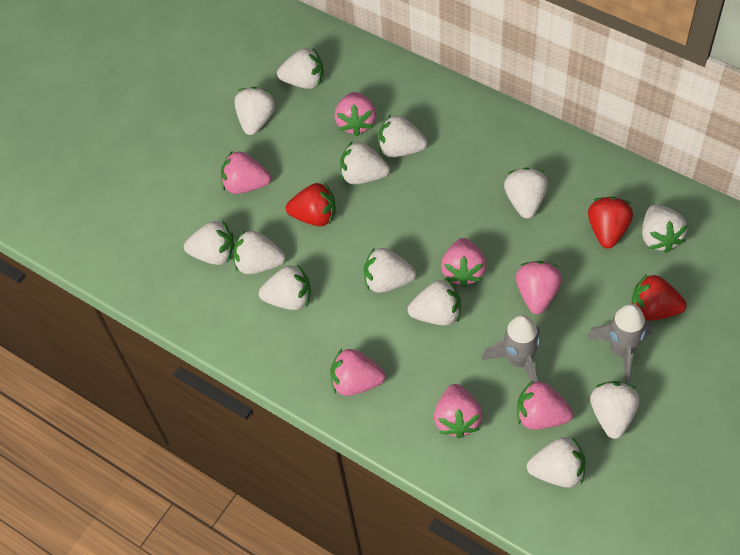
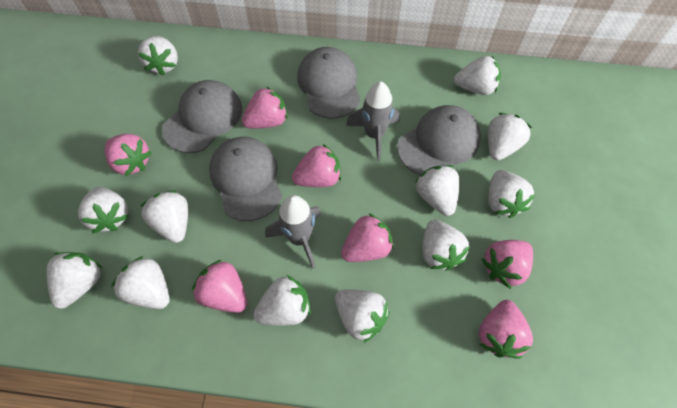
grey cap: 0 -> 4
red strawberry: 3 -> 0
white strawberry: 13 -> 12

